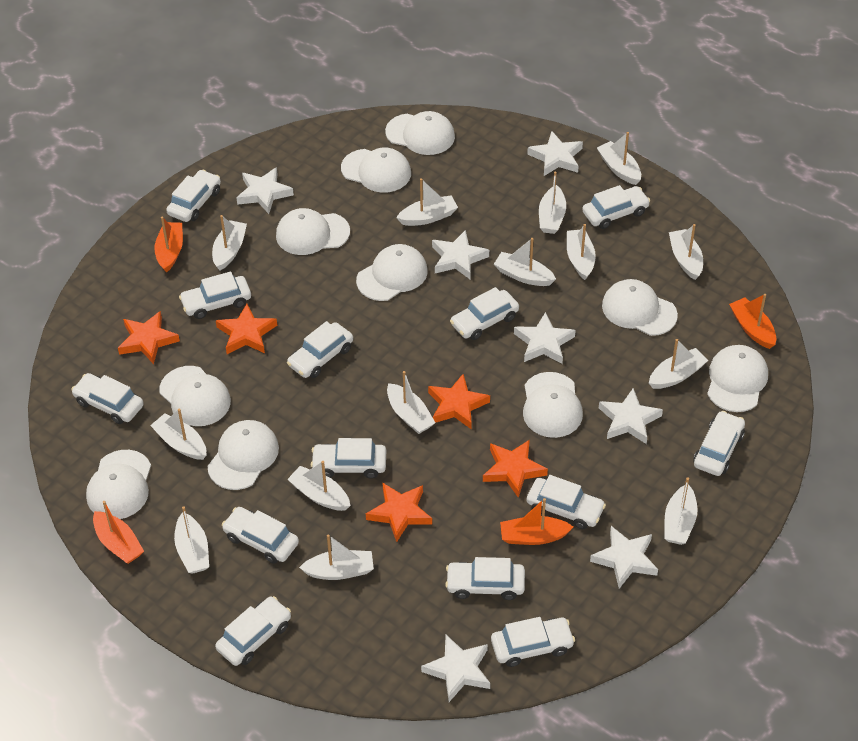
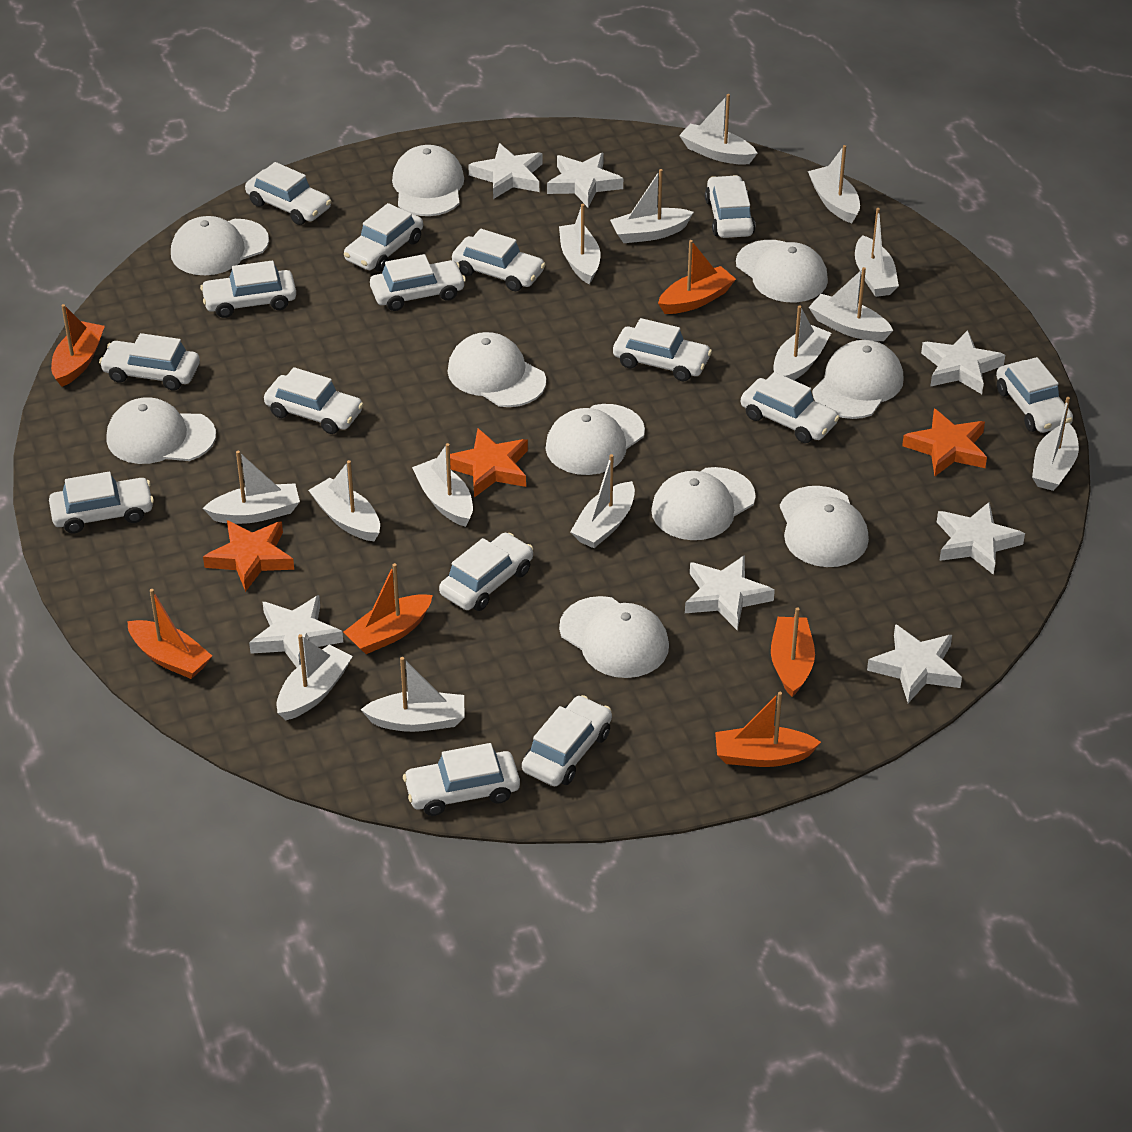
orange boat: 4 -> 6
orange star: 5 -> 3
white car: 13 -> 15

